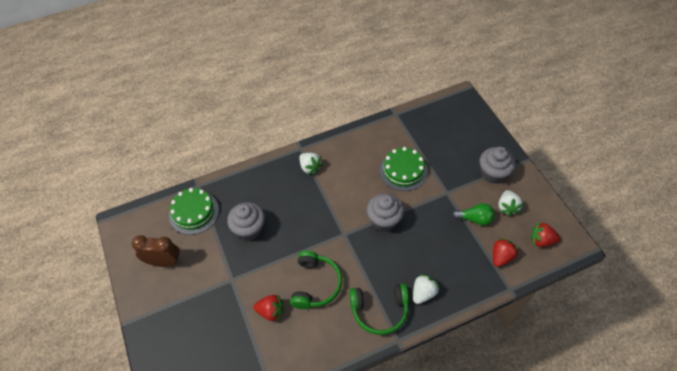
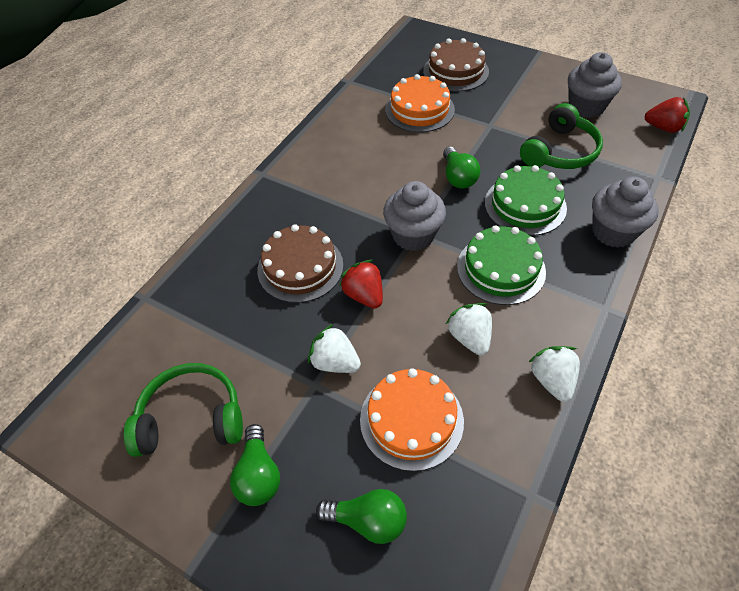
brown cake: 0 -> 2
brown clock: 1 -> 0
green light bulb: 1 -> 3
orange cake: 0 -> 2
red strawberry: 3 -> 2

